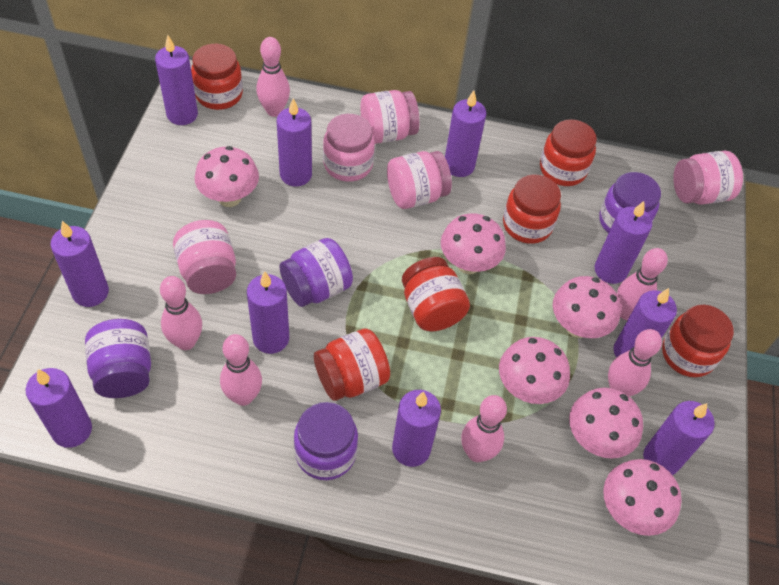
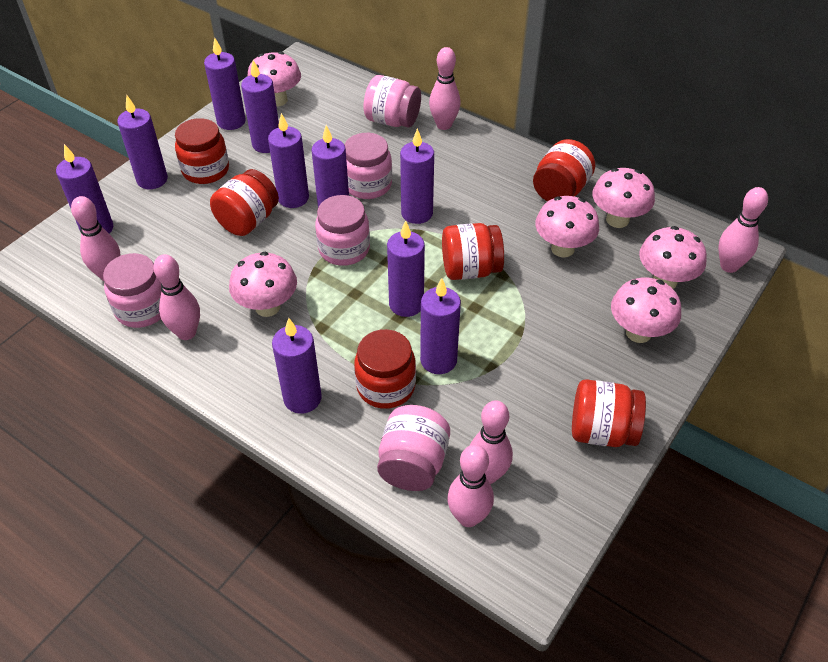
purple jar: 4 -> 0

